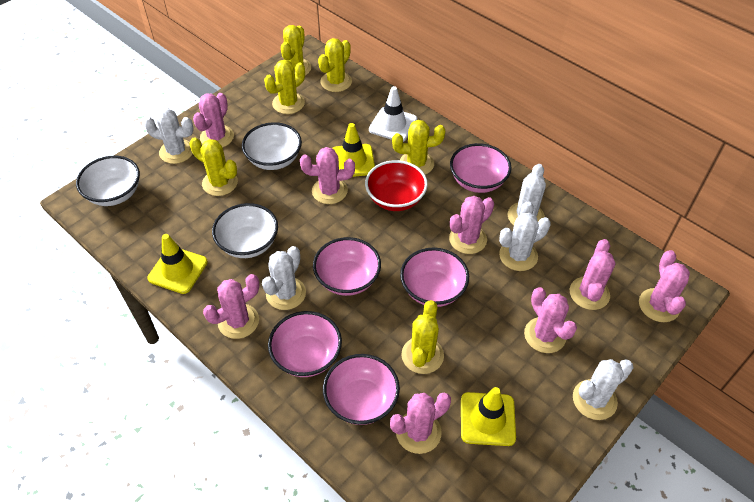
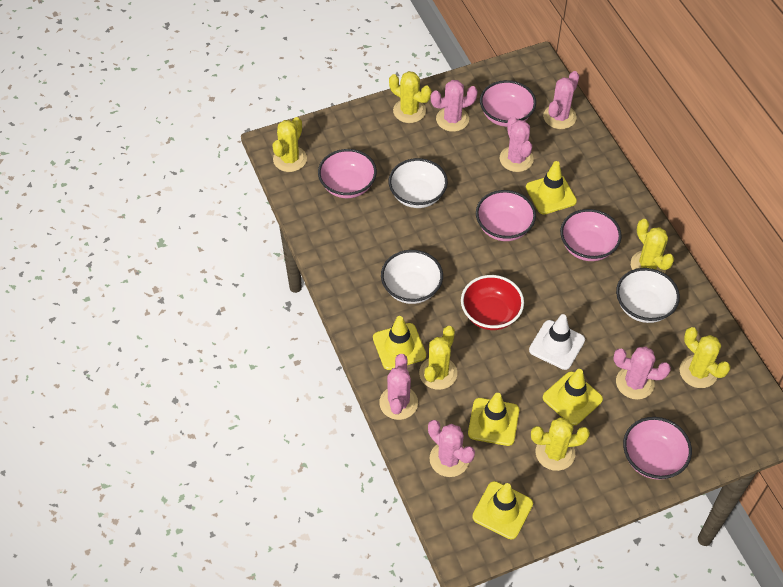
pink cactus: 8 -> 6
white cactus: 5 -> 0
yellow traffic cone: 3 -> 5

